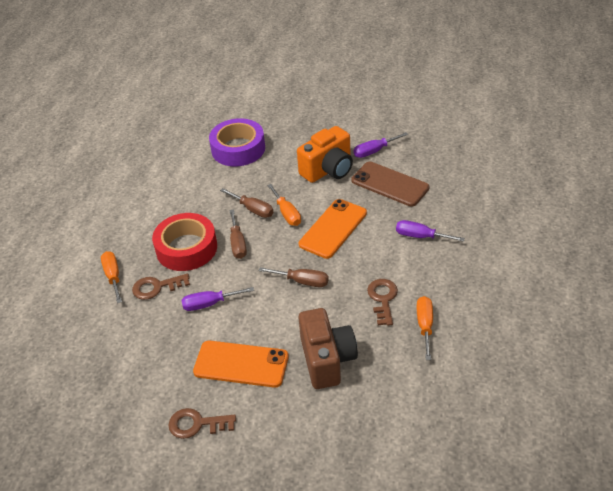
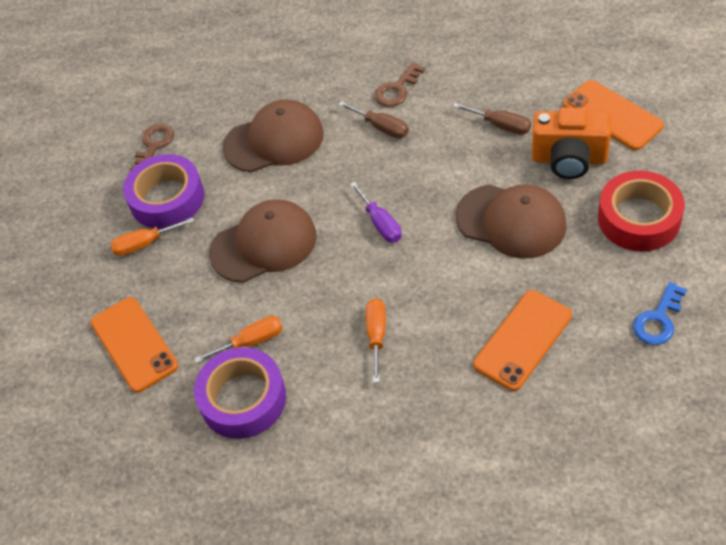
blue key: 0 -> 1
brown camera: 1 -> 0
brown cap: 0 -> 3
brown key: 3 -> 2
brown phone: 1 -> 0
brown screwdriver: 3 -> 2
orange phone: 2 -> 3
purple screwdriver: 3 -> 1
purple tape: 1 -> 2

